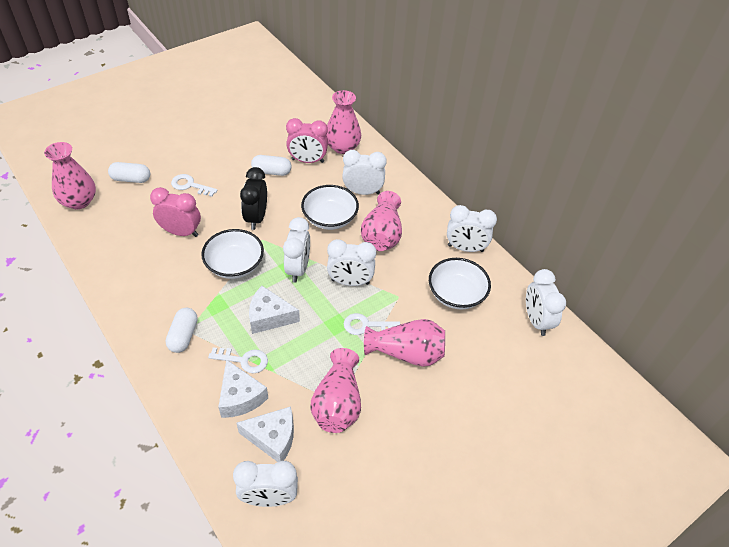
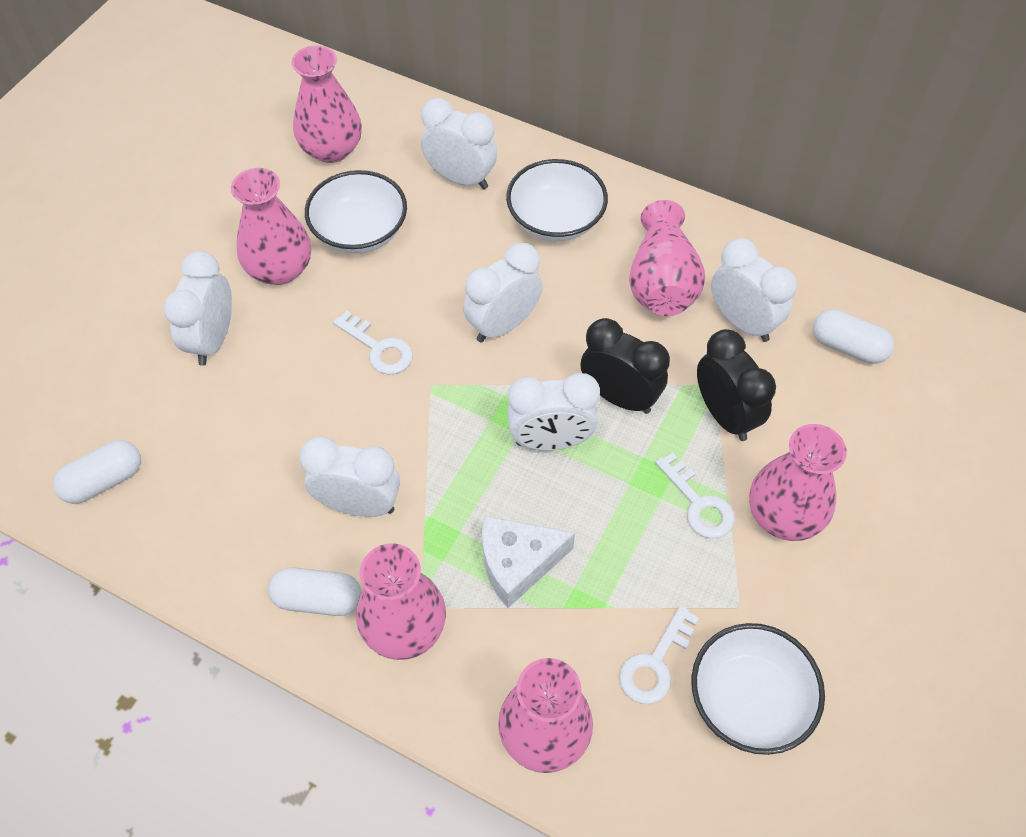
black clock: 1 -> 2
pink clock: 2 -> 0
pink vase: 5 -> 6
white cheese: 3 -> 1

